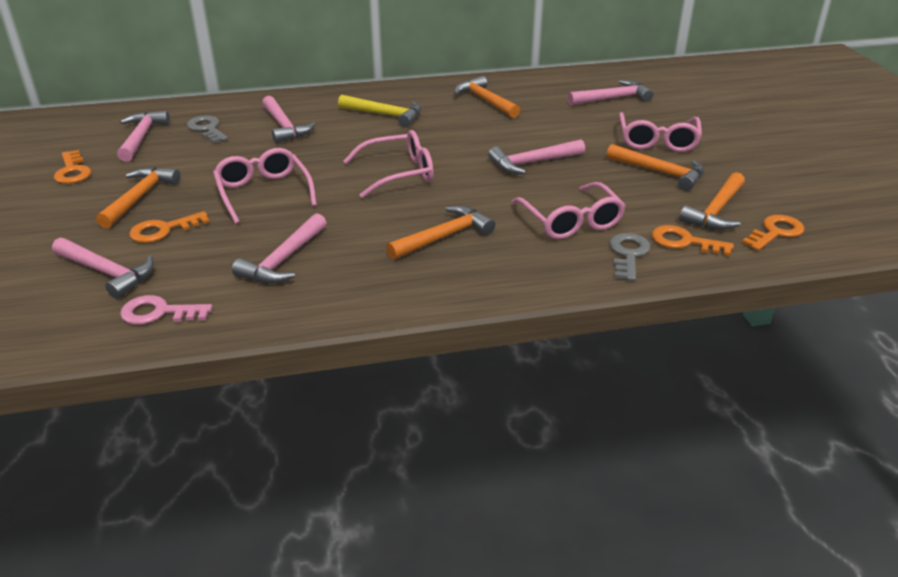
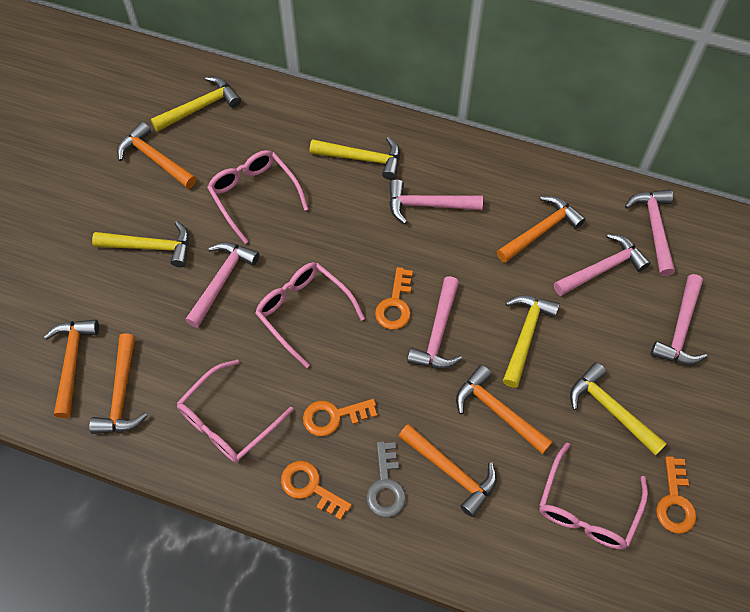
grey key: 2 -> 1
orange hammer: 5 -> 6
pink key: 1 -> 0
yellow hammer: 1 -> 5

